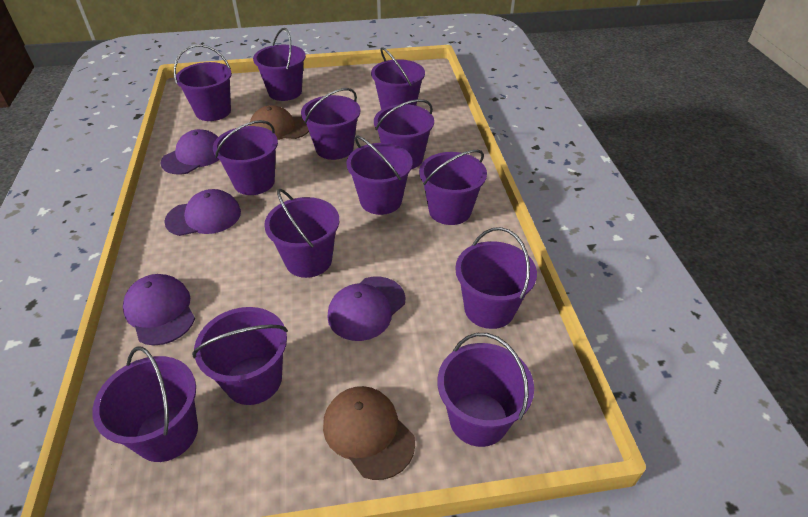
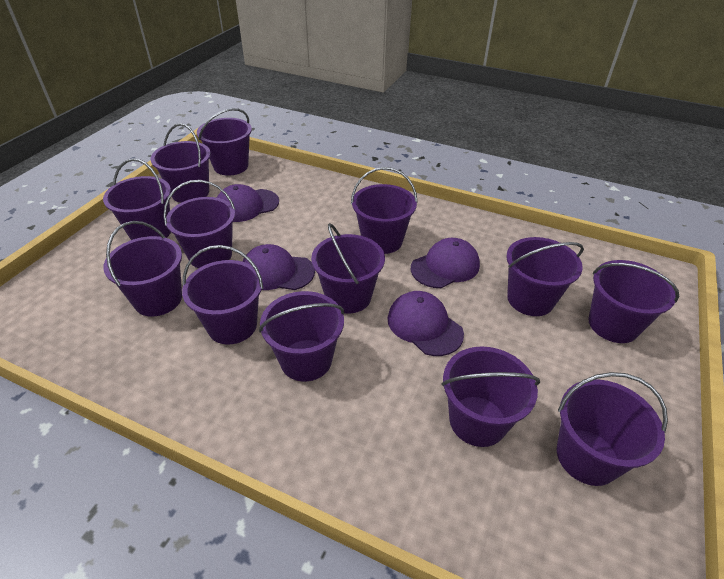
brown cap: 2 -> 0

